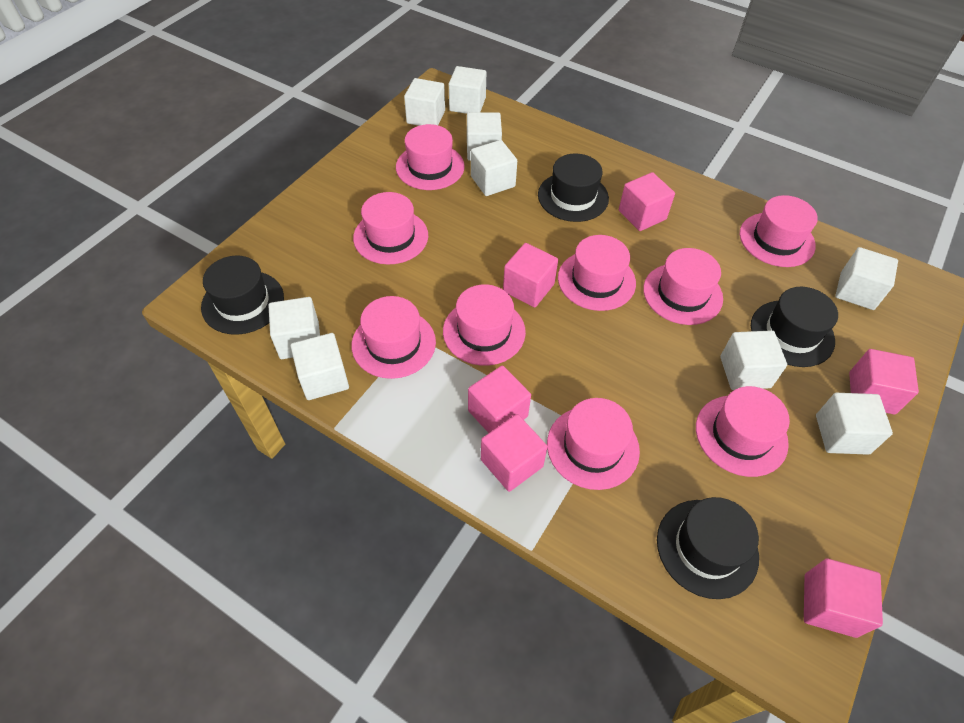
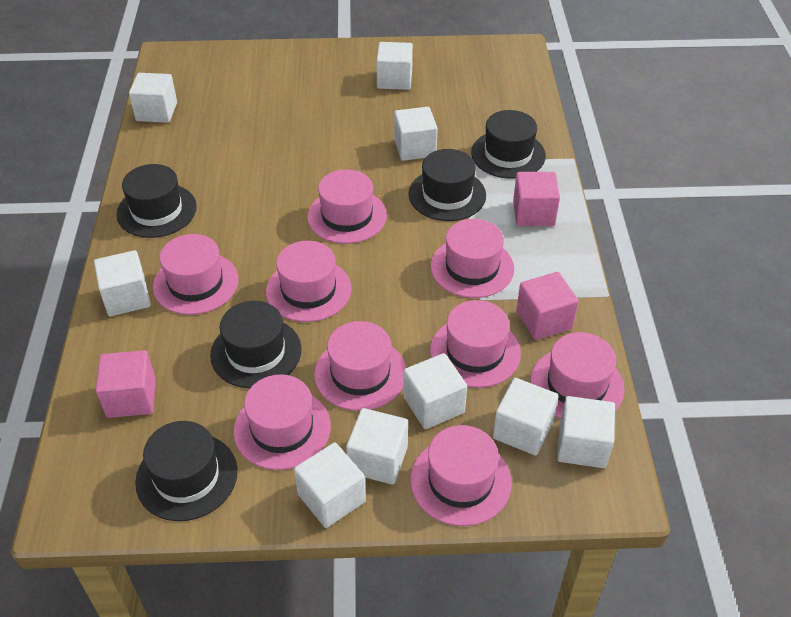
black hat: 4 -> 5
pink cube: 6 -> 3

